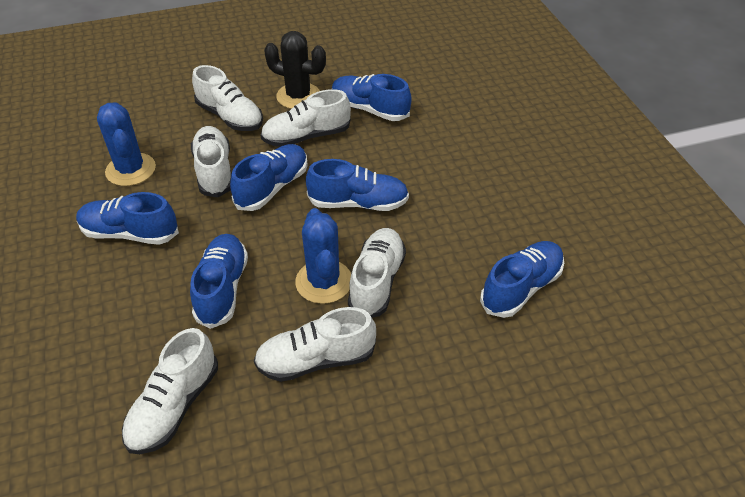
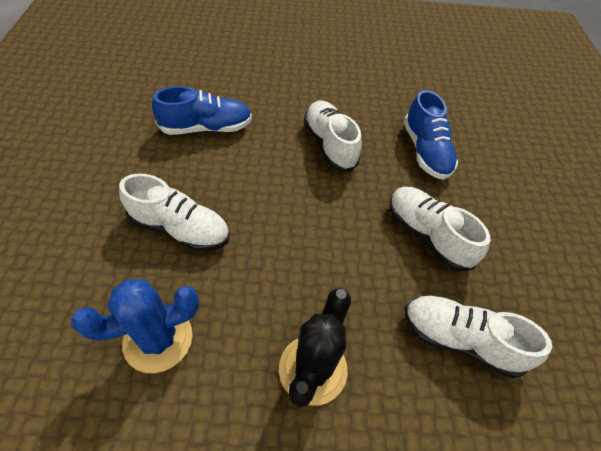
blue cactus: 2 -> 1
blue shoe: 6 -> 2
white shoe: 6 -> 4

